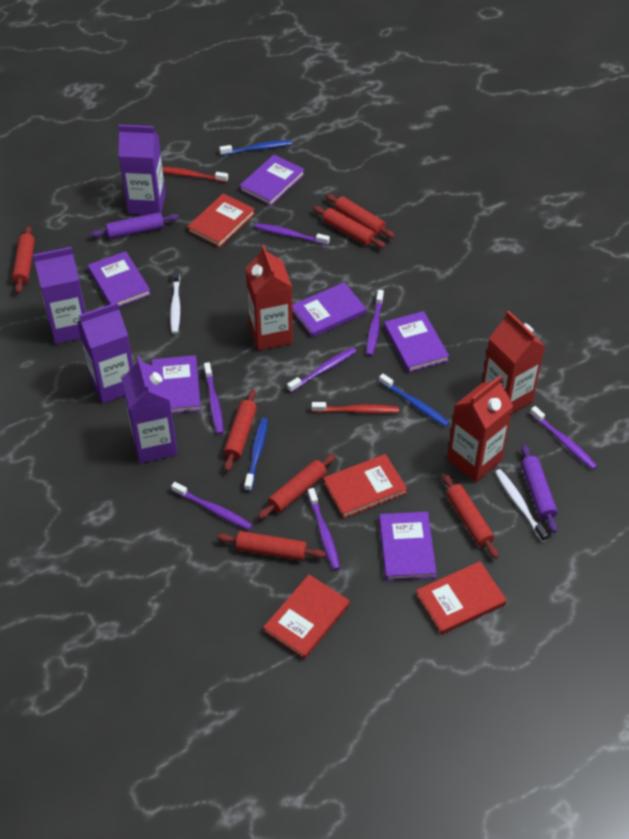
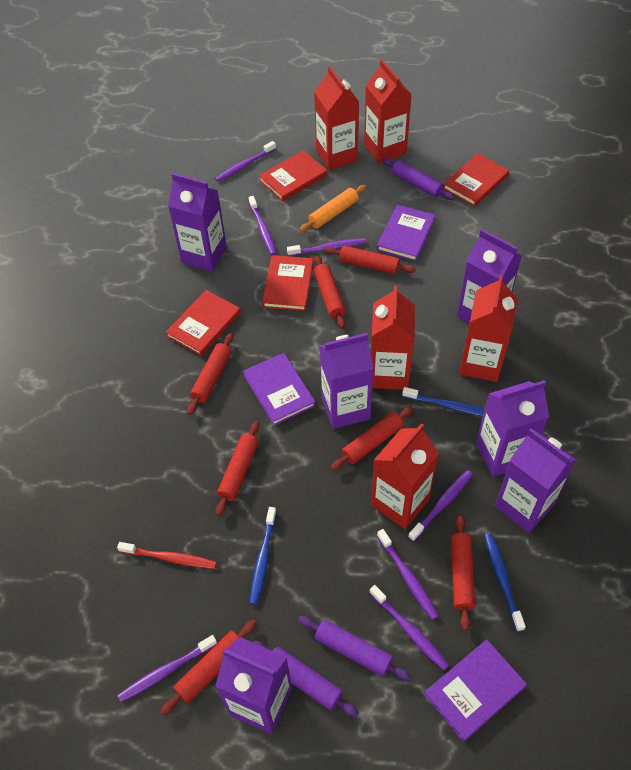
orange rolling pin: 0 -> 1
purple book: 6 -> 3
purple carton: 4 -> 6
purple rolling pin: 2 -> 3
red carton: 3 -> 5
red toothbrush: 2 -> 1
white toothbrush: 2 -> 0

